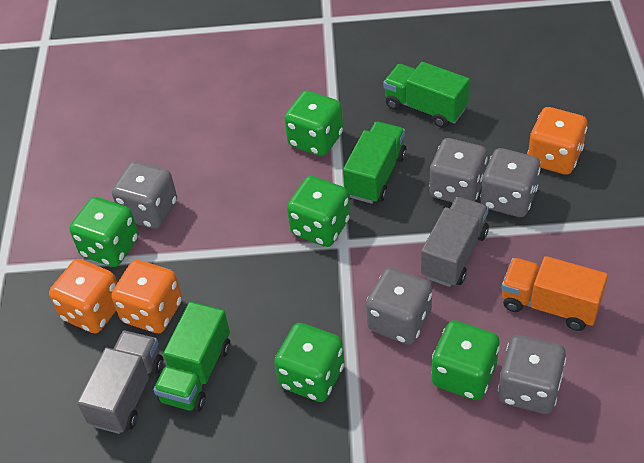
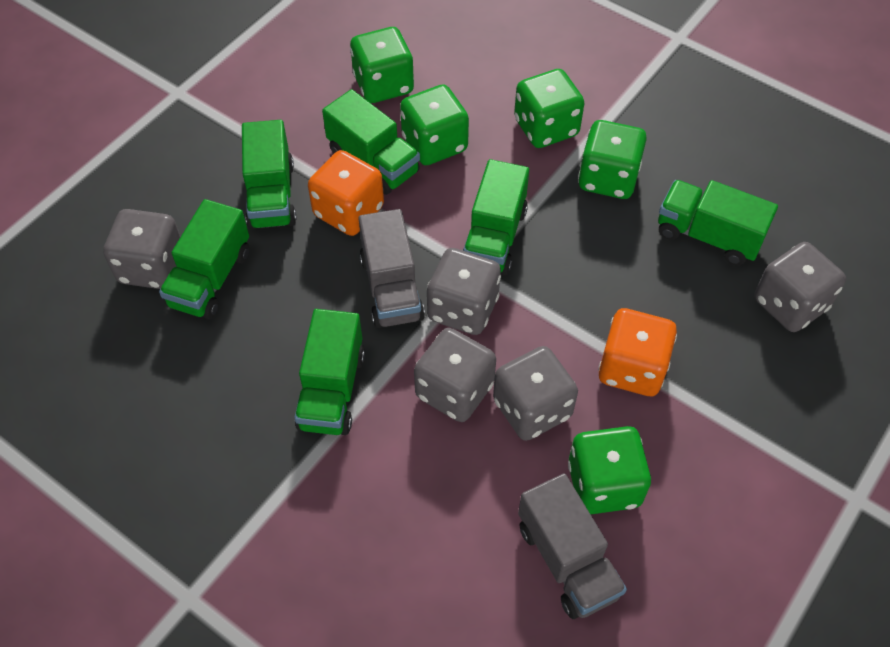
green truck: 3 -> 6
orange dice: 3 -> 2
orange truck: 1 -> 0

